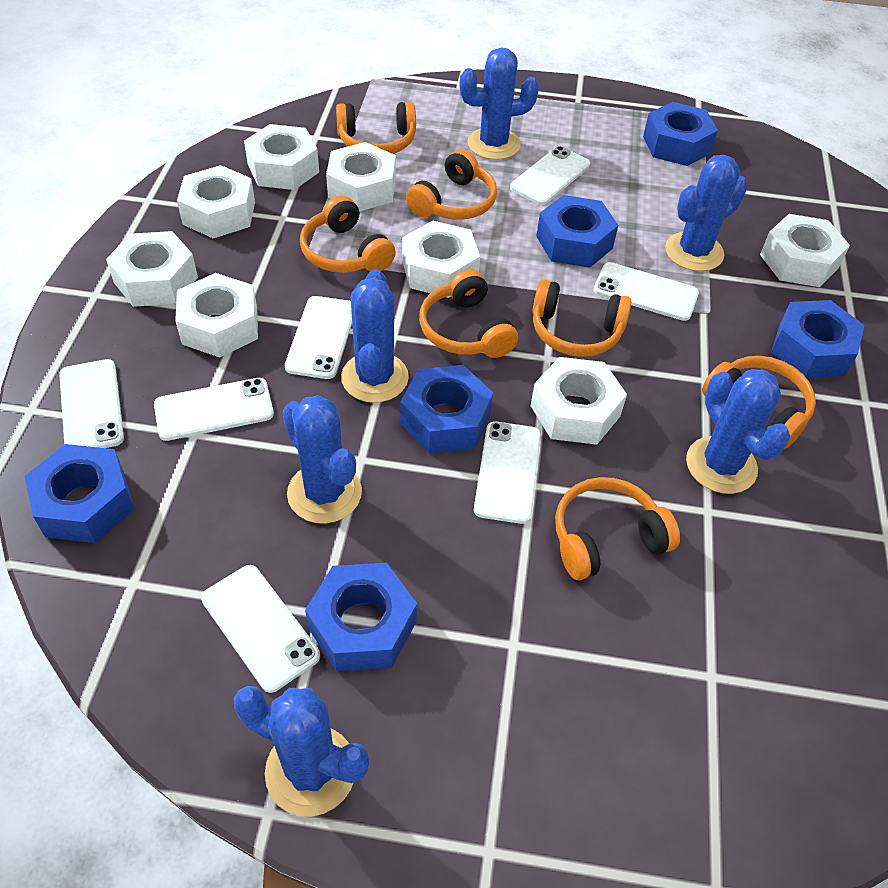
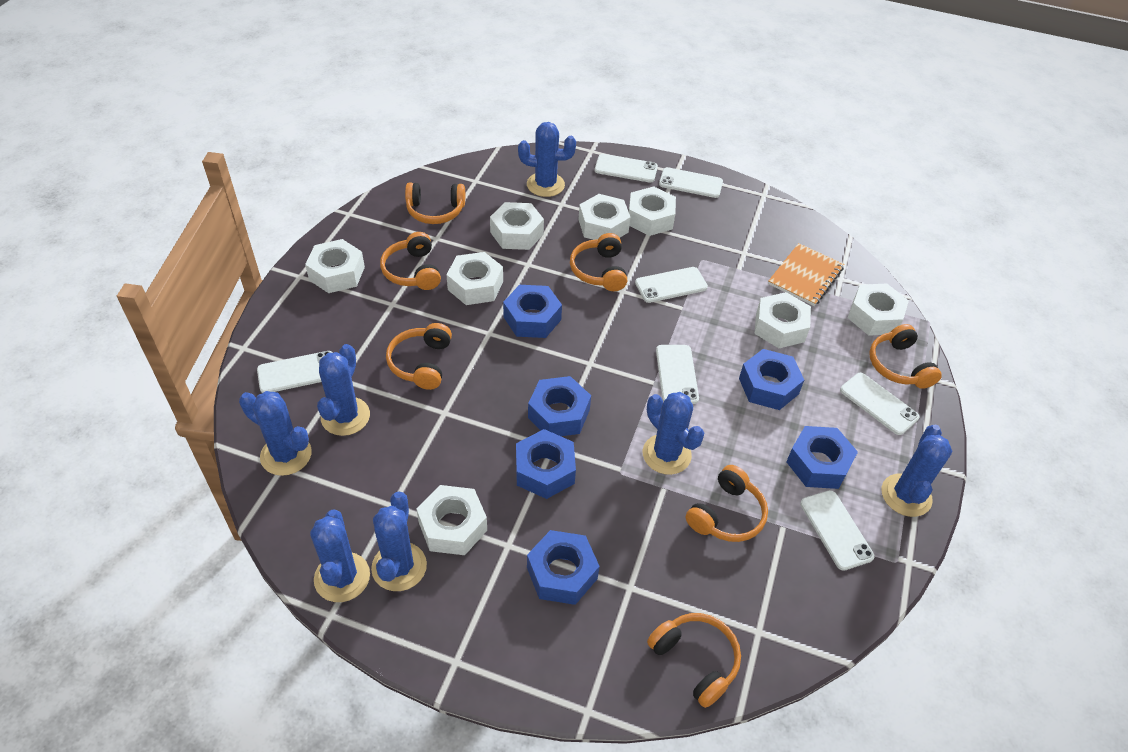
blue cactus: 6 -> 7
orange notebook: 0 -> 1

